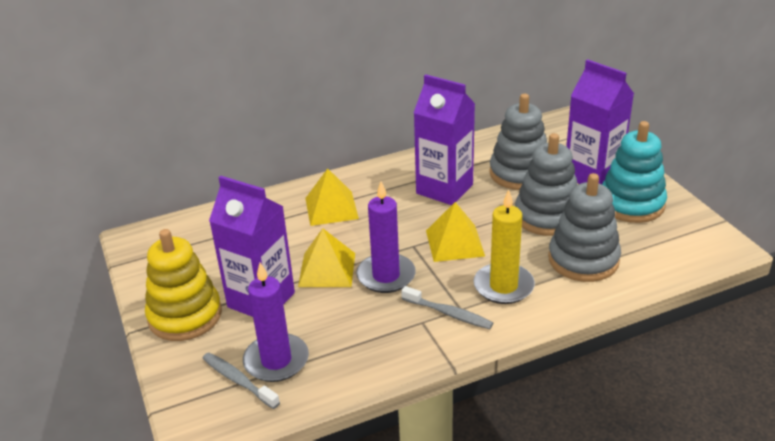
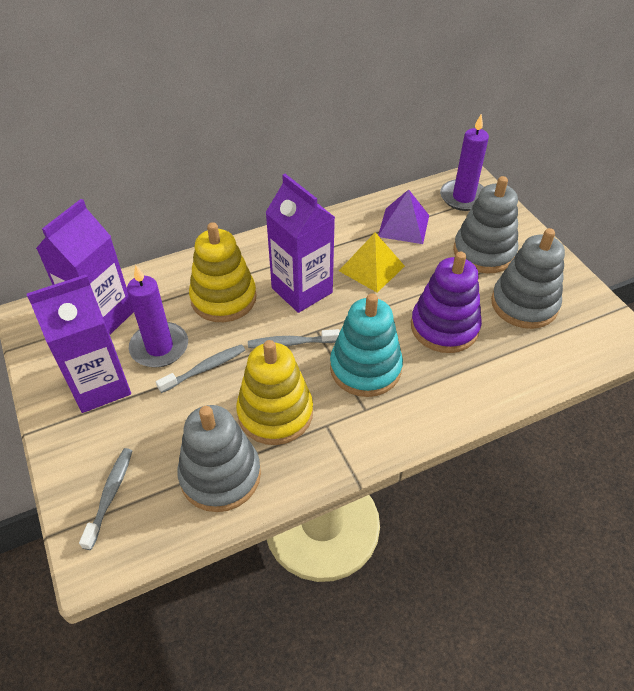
grey toothbrush: 2 -> 3
purple pyramid: 0 -> 1
purple stacking toy: 0 -> 1
yellow candle: 1 -> 0
yellow pyramid: 3 -> 1
yellow stacking toy: 1 -> 2

